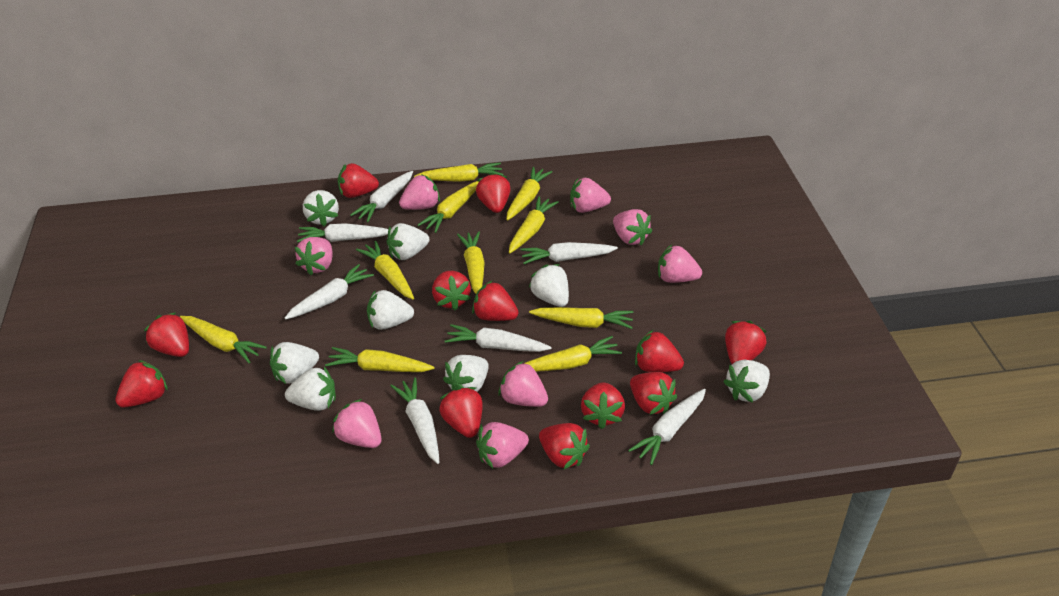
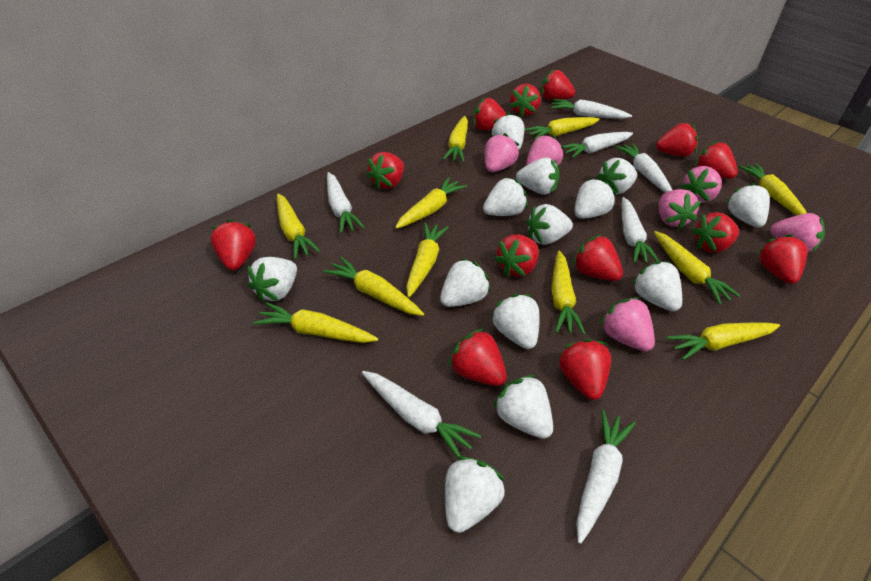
pink strawberry: 8 -> 6
red strawberry: 12 -> 13
white strawberry: 8 -> 13
yellow carrot: 10 -> 11

